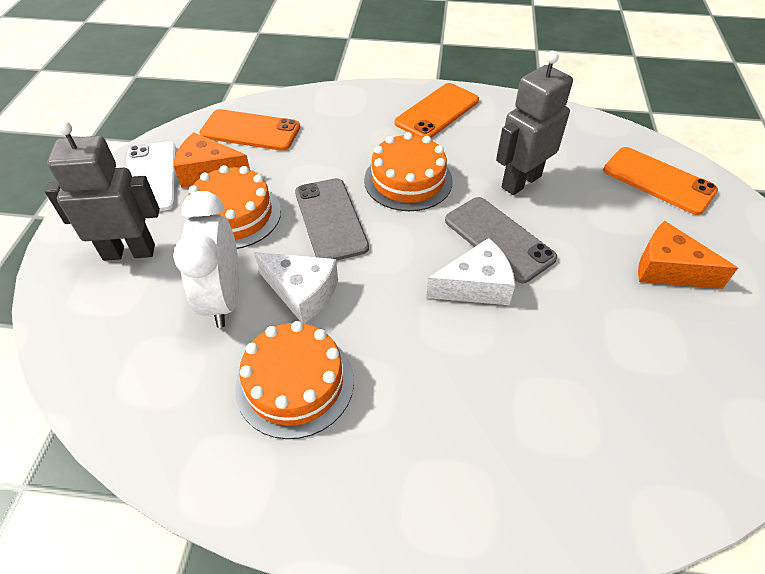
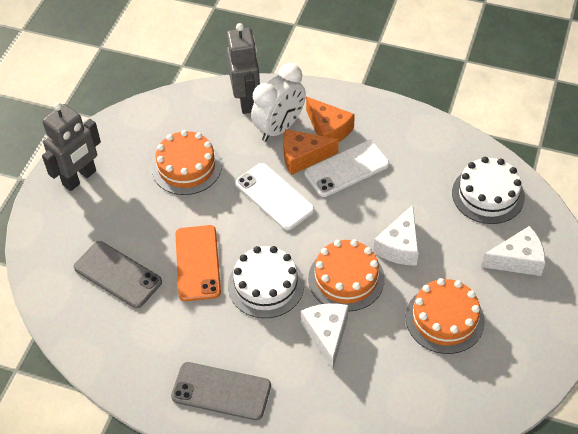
orange phone: 3 -> 1
white cake: 0 -> 2
white cheese: 2 -> 3
white phone: 1 -> 2

